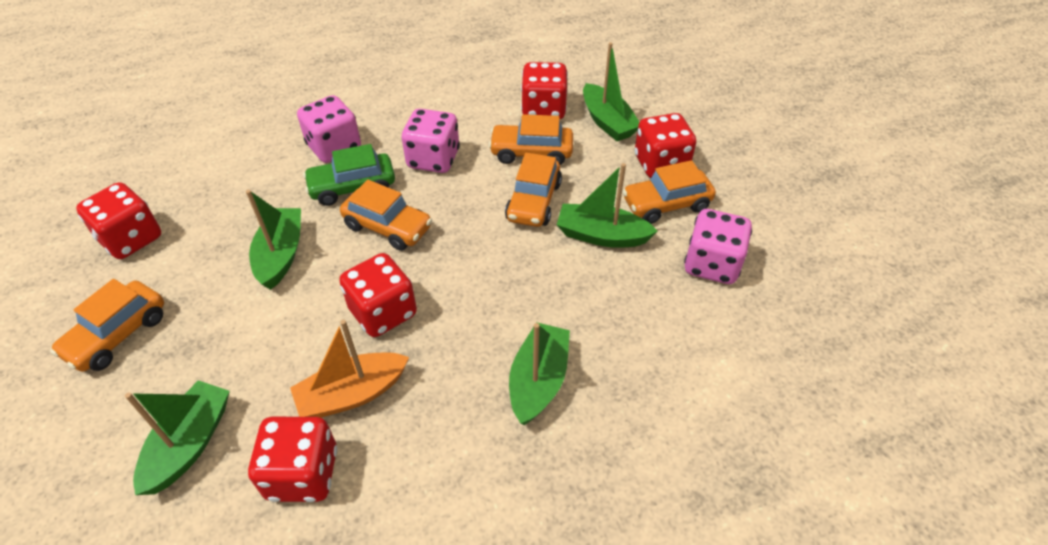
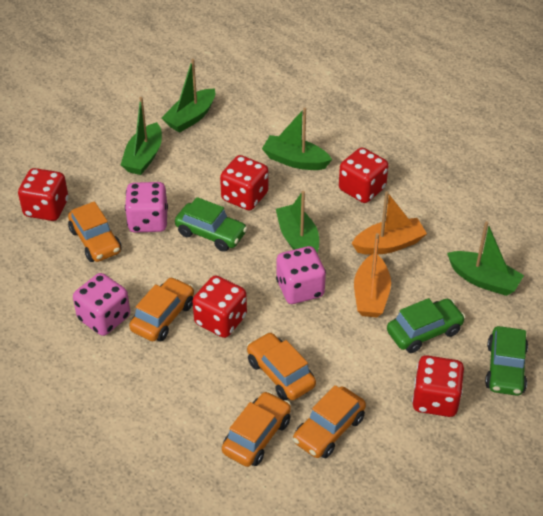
green car: 1 -> 3
orange boat: 1 -> 2

